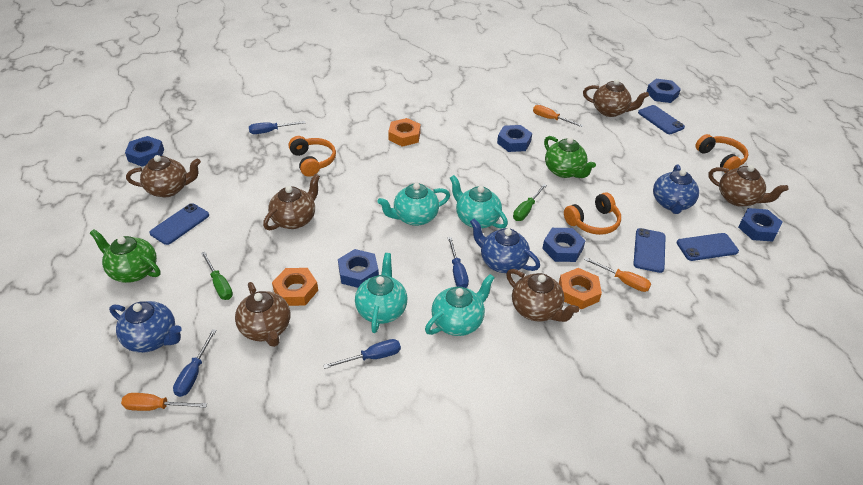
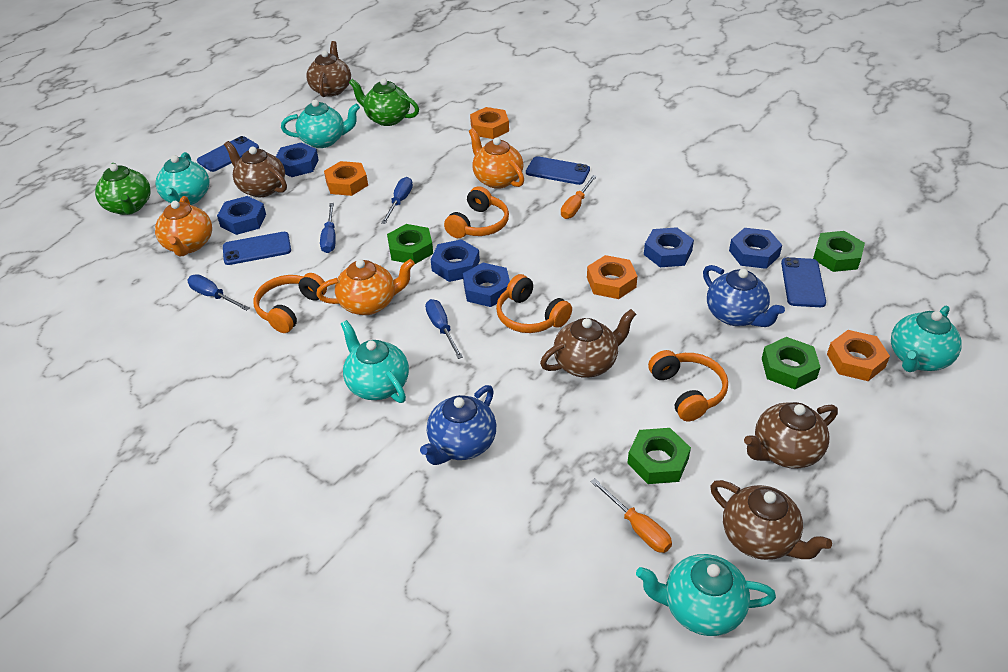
blue teapot: 3 -> 2
brown teapot: 6 -> 5
green nut: 0 -> 4
green screwdriver: 2 -> 0
orange headphones: 3 -> 4
orange nut: 3 -> 4
orange screwdriver: 3 -> 2
orange teapot: 0 -> 3
turquoise teapot: 4 -> 5

